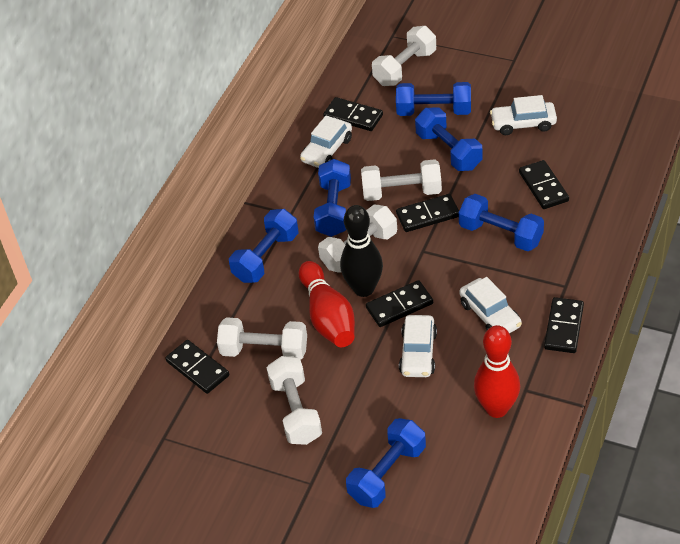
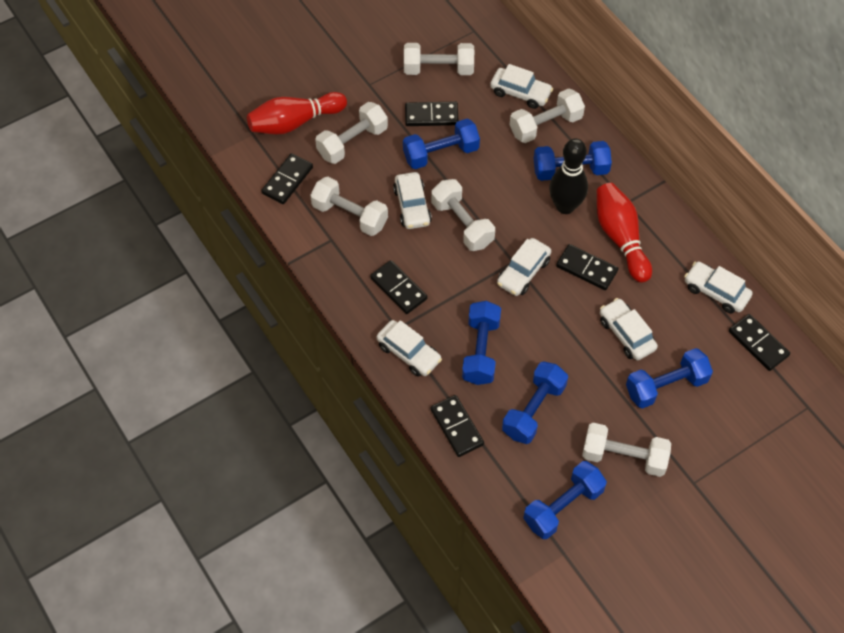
white car: 4 -> 6
white dumbbell: 5 -> 6

